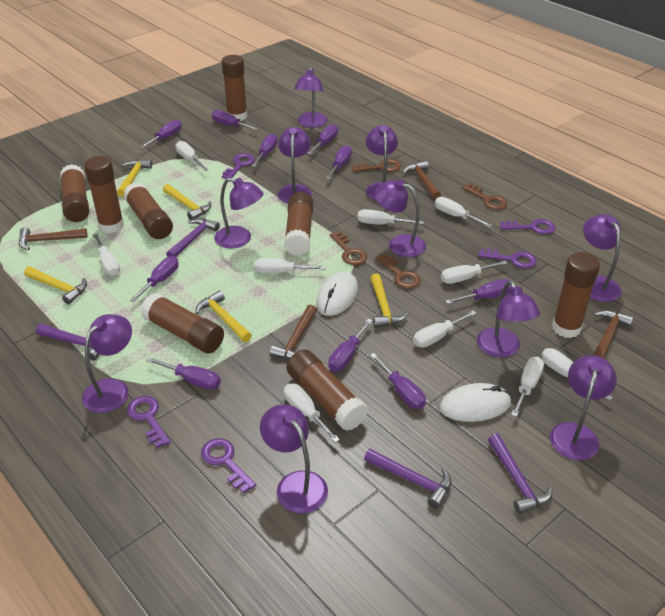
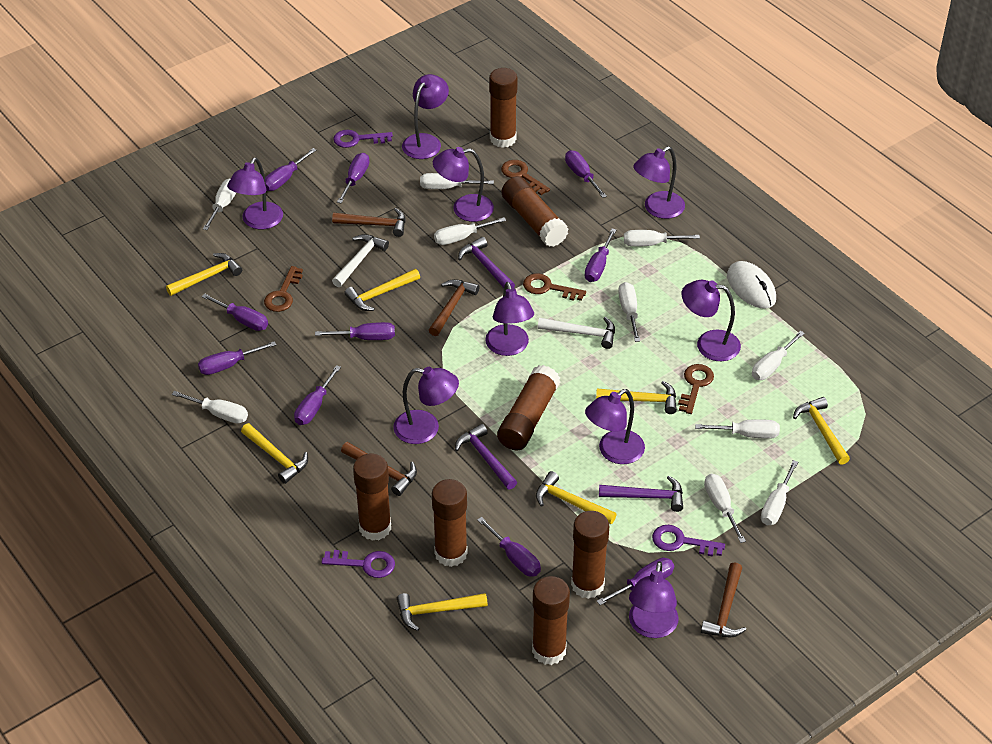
brown glue stick: 8 -> 7
purple hammer: 4 -> 3
purple key: 5 -> 3
purple lamp: 10 -> 9
white hammer: 0 -> 2
white mouse: 2 -> 1
yellow hammer: 5 -> 7

